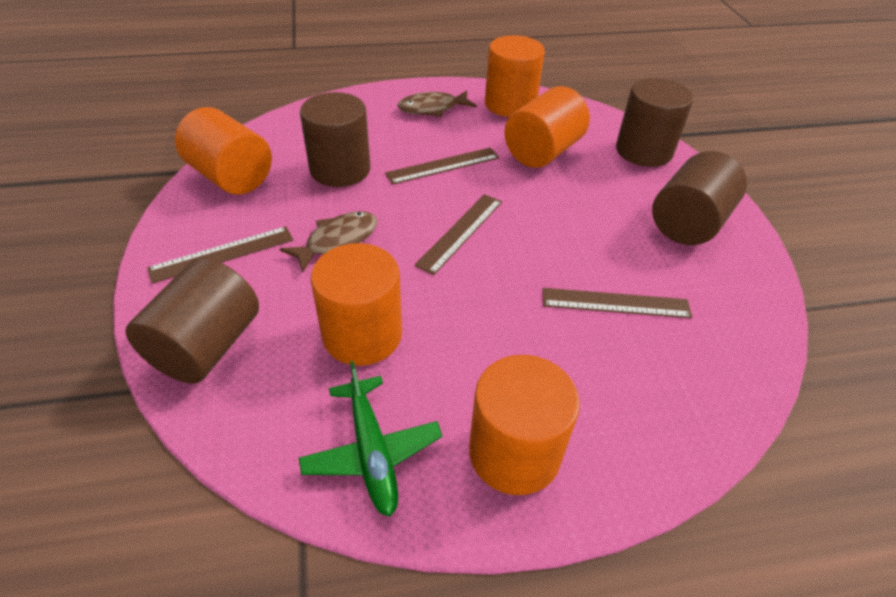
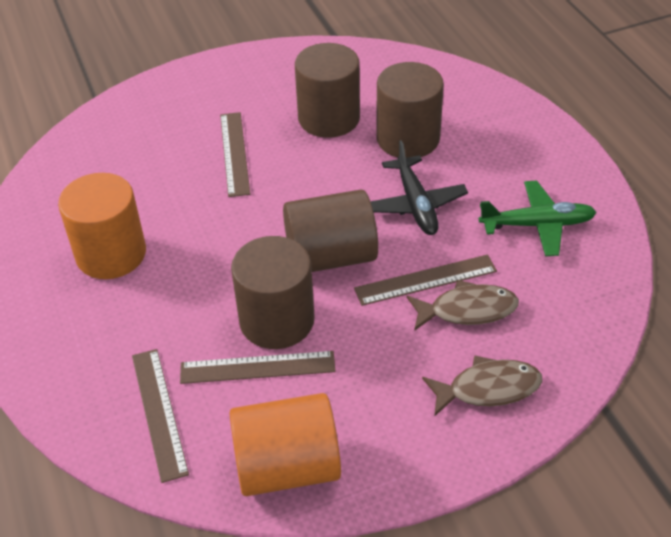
black plane: 0 -> 1
orange cylinder: 5 -> 2

